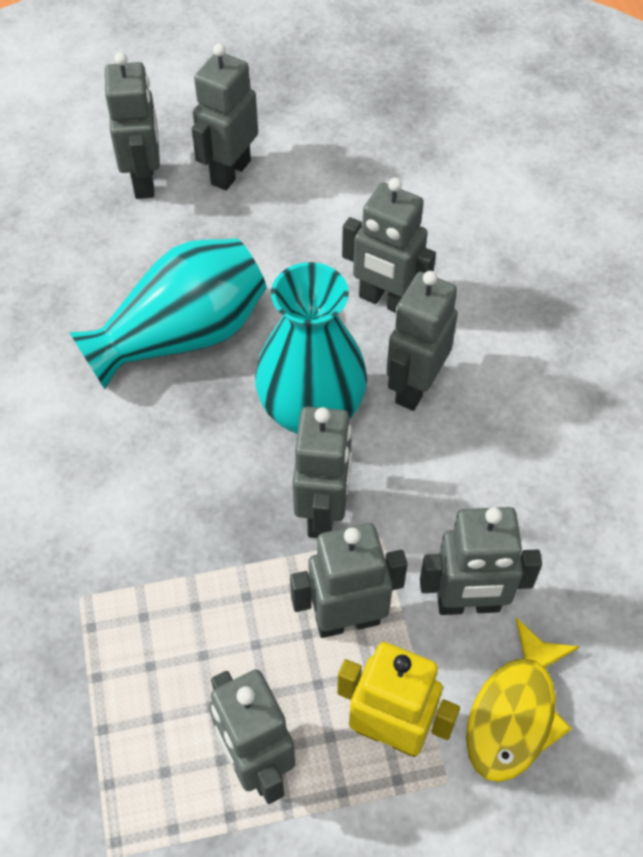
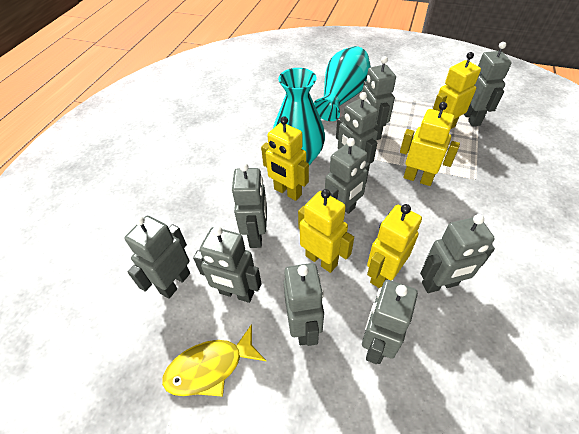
grey robot: 8 -> 10
yellow robot: 1 -> 5

